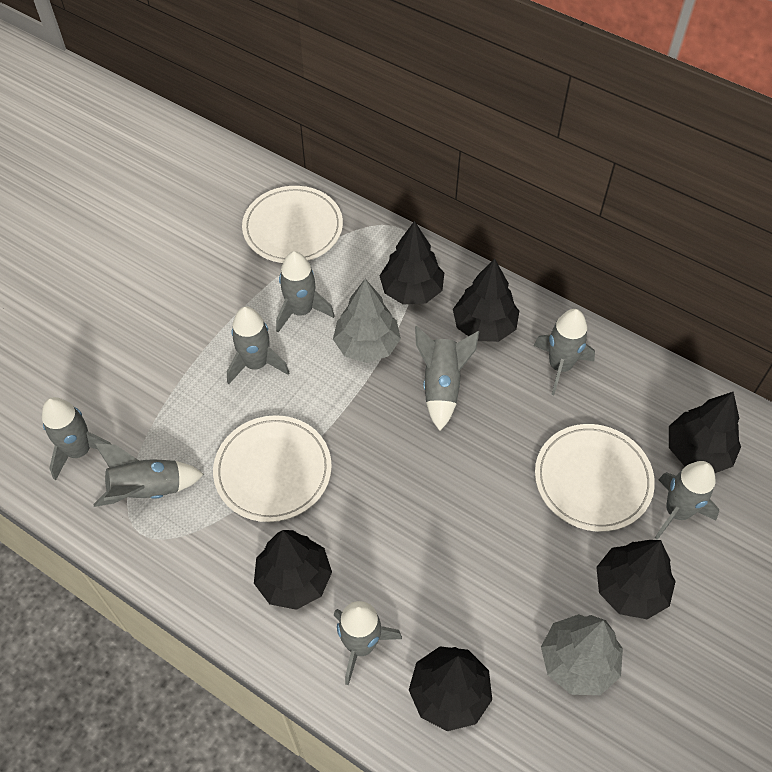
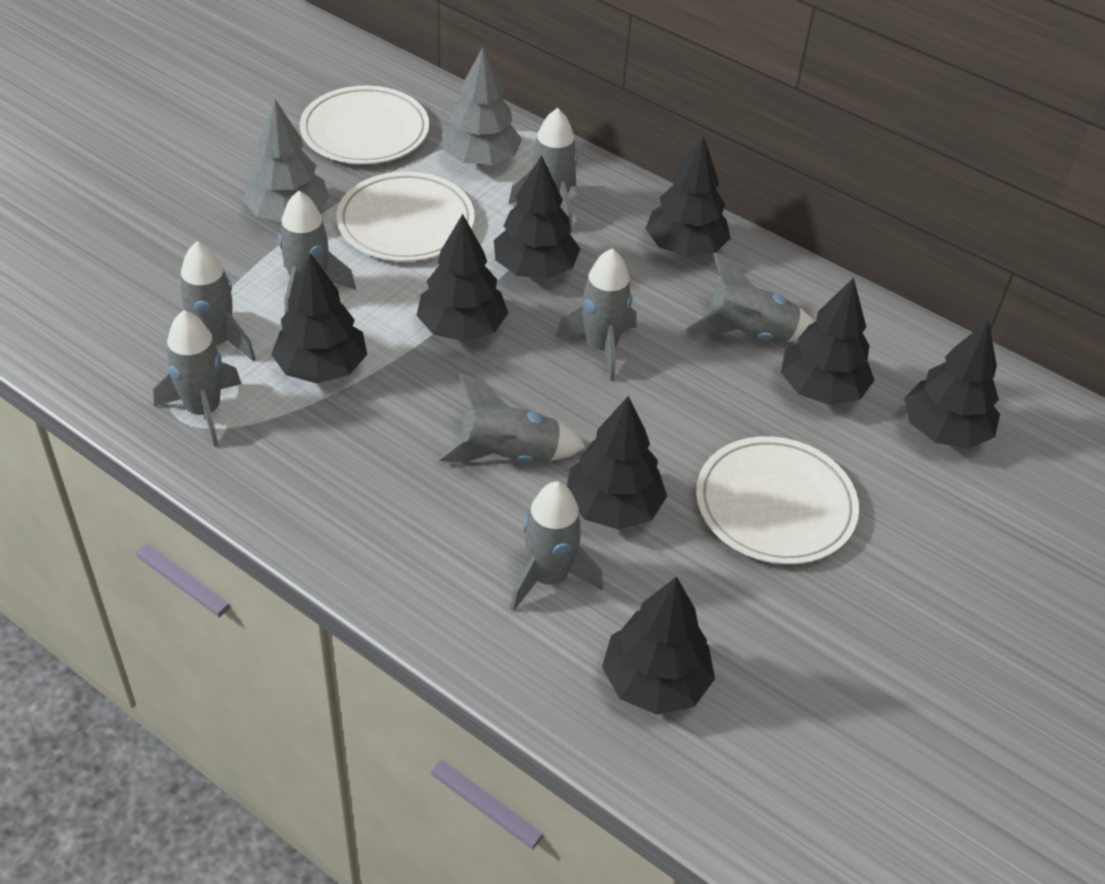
black tree: 6 -> 8

